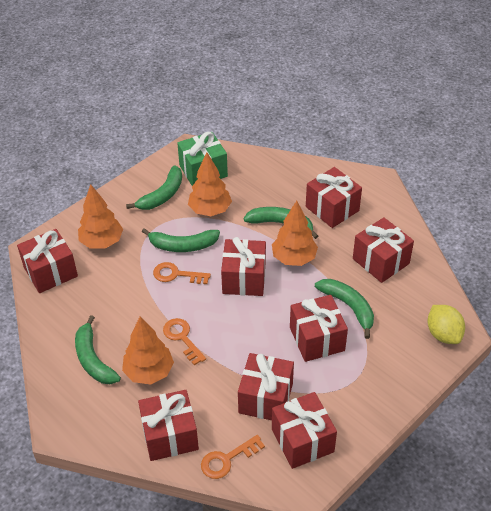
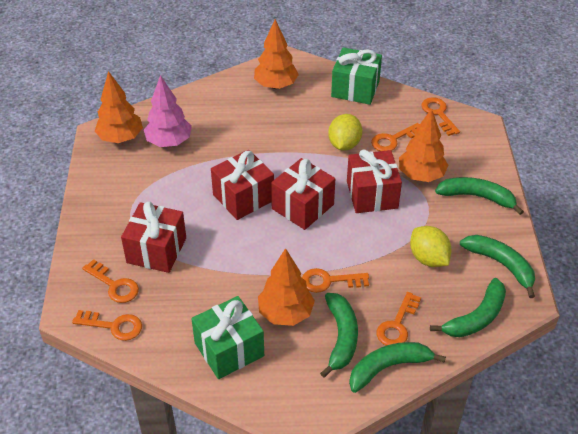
green gift: 1 -> 2
orange key: 3 -> 6
pink tree: 0 -> 1
red gift: 8 -> 4
yellow lemon: 1 -> 2

